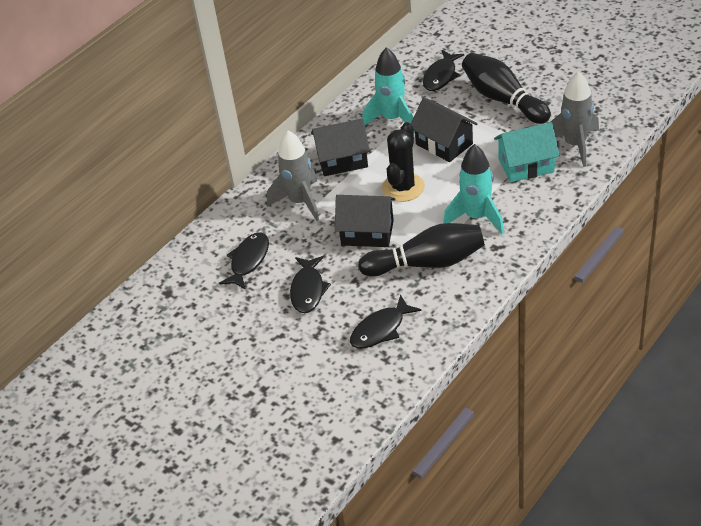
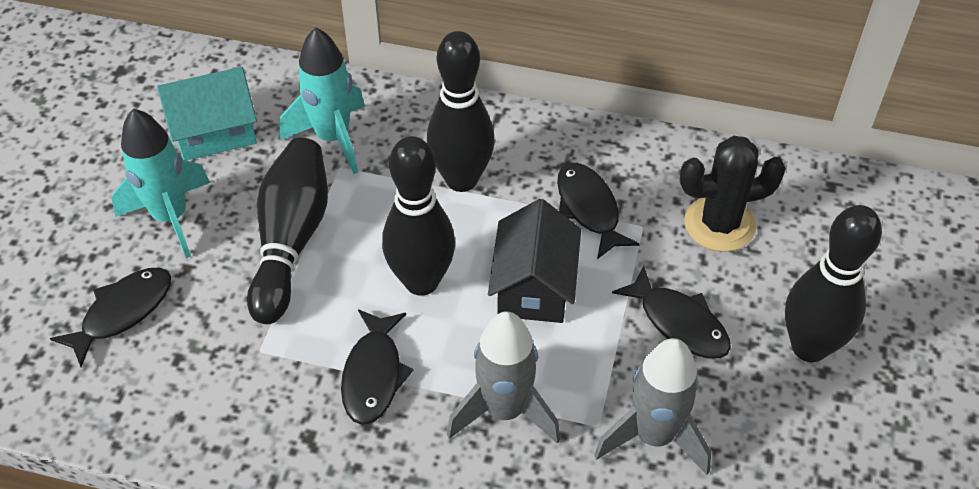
black bowling pin: 2 -> 4
black house: 3 -> 1

